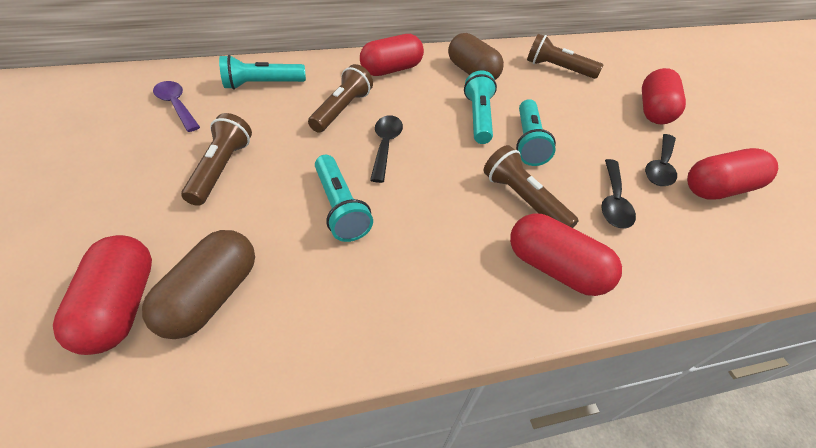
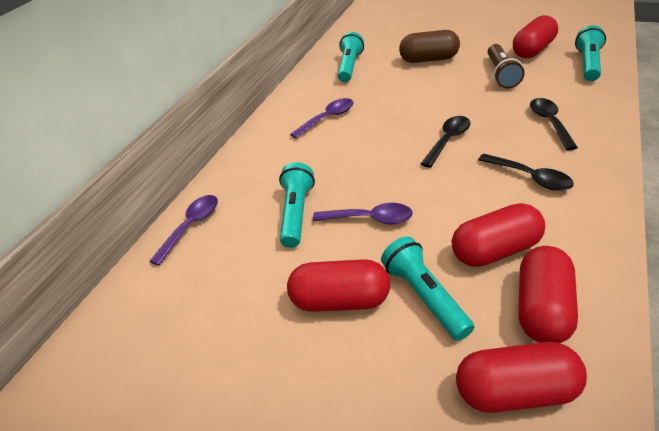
brown capsule: 2 -> 1
brown flashlight: 4 -> 1
purple spoon: 1 -> 3

